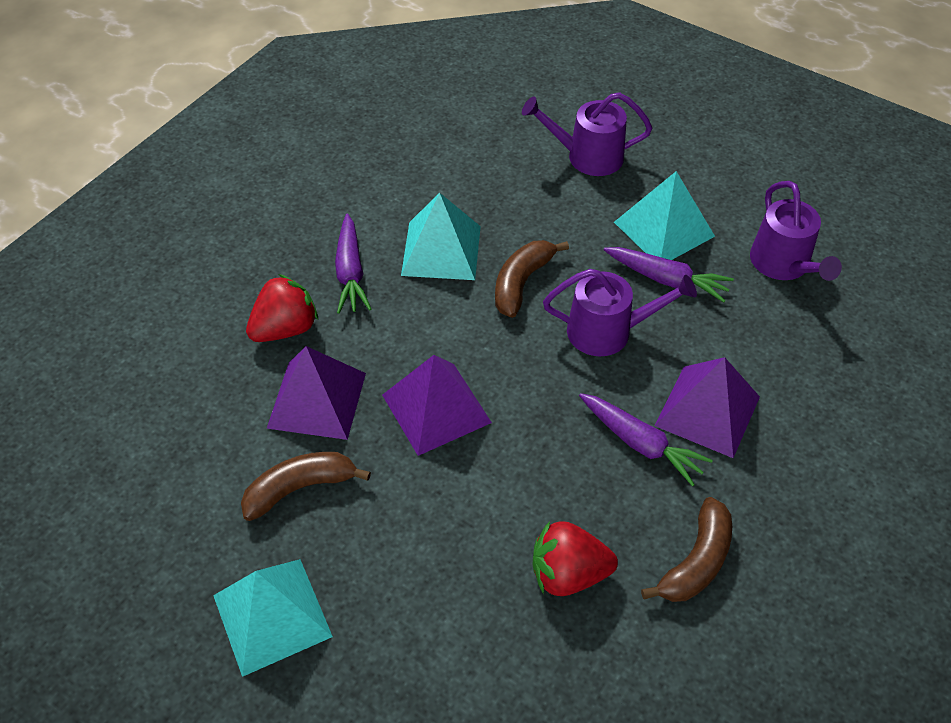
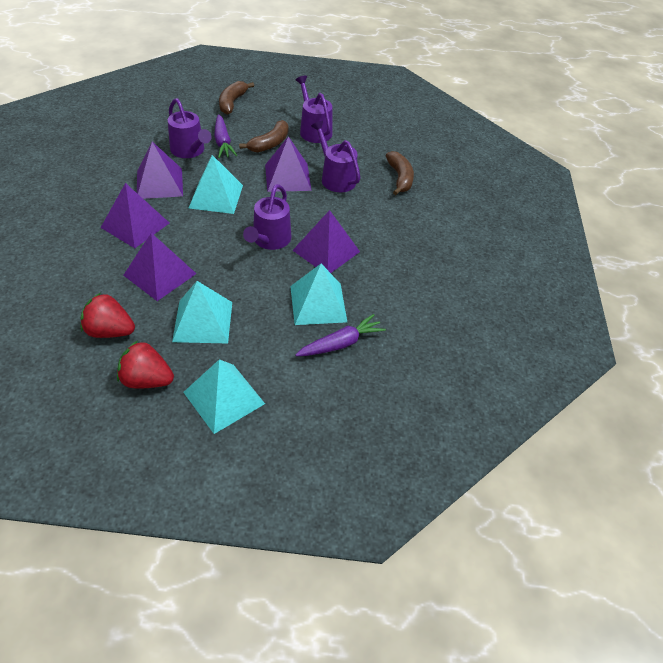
purple carrot: 3 -> 2
purple pyramid: 3 -> 5
purple watering can: 3 -> 4
turquoise pyramid: 3 -> 4

